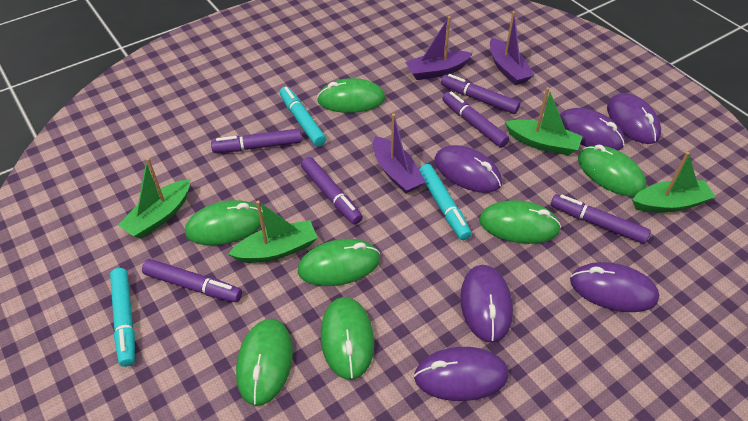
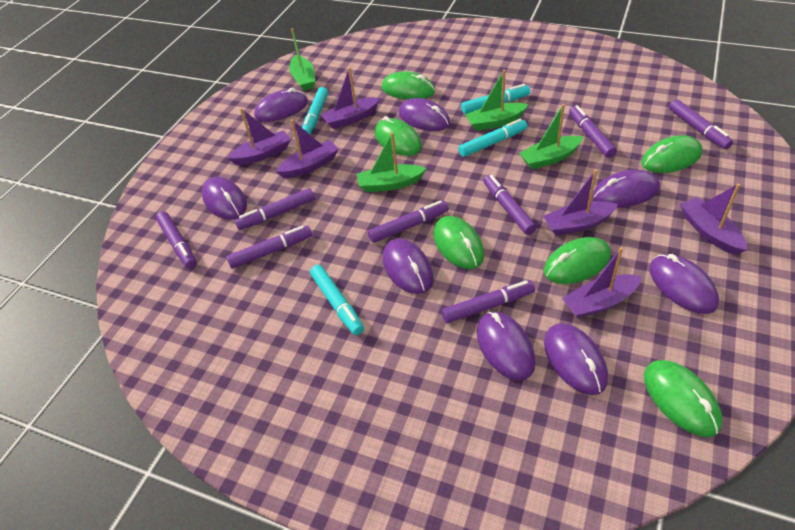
green mouse: 7 -> 6
purple boat: 3 -> 6
purple marker: 6 -> 8
purple mouse: 6 -> 8
turquoise marker: 3 -> 4

